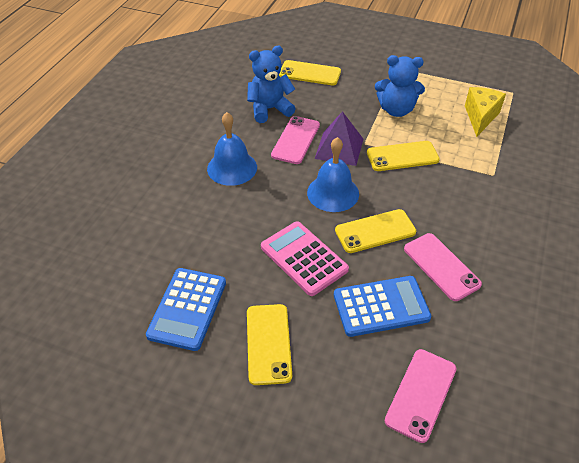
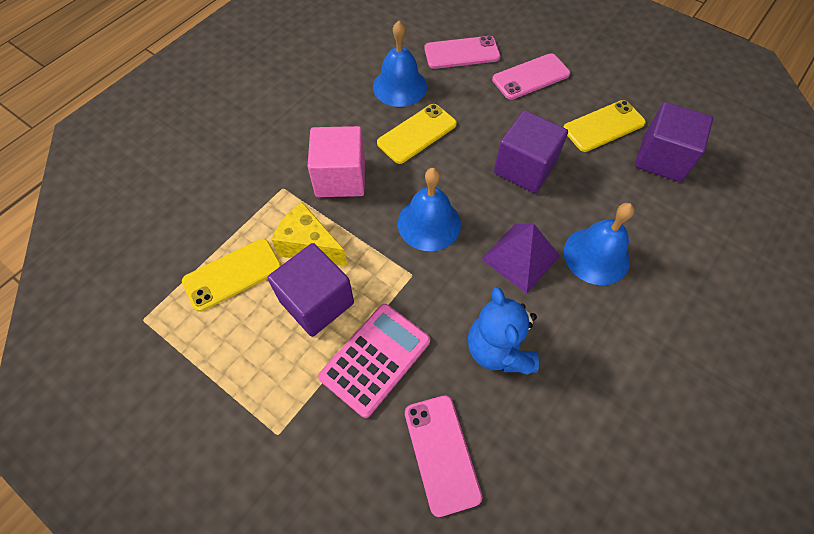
blue bell: 2 -> 3
blue calculator: 2 -> 0
blue teddy bear: 2 -> 1
pink cube: 0 -> 1
purple cube: 0 -> 3
yellow phone: 4 -> 3

